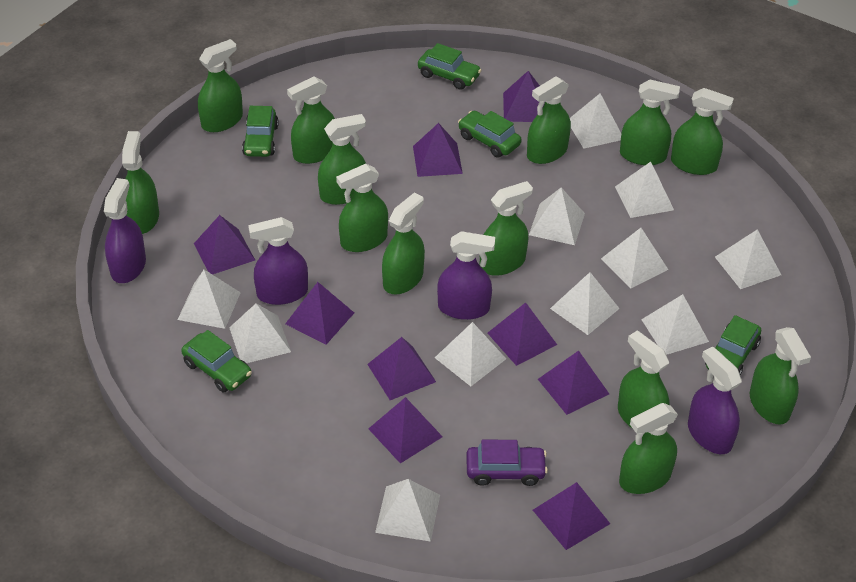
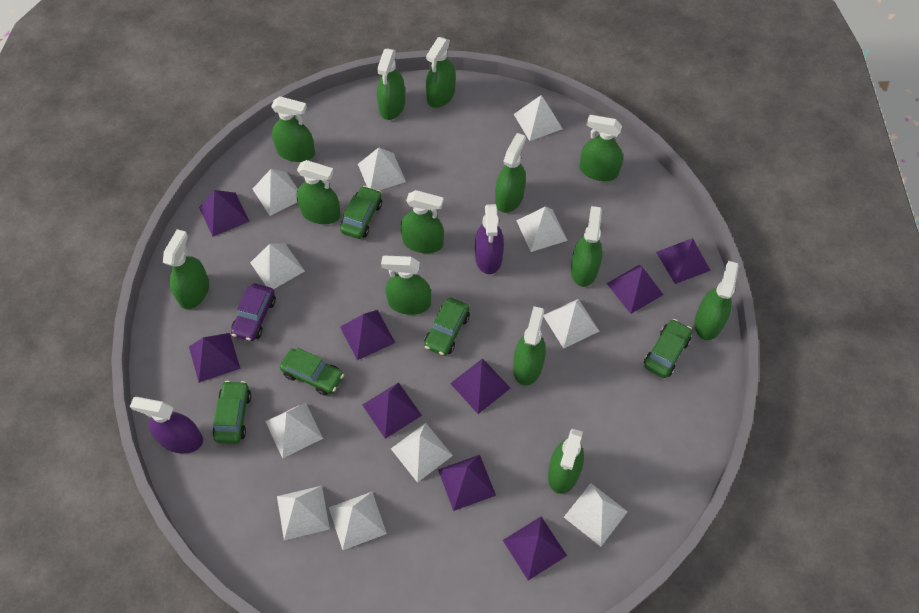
purple spray bottle: 4 -> 2

